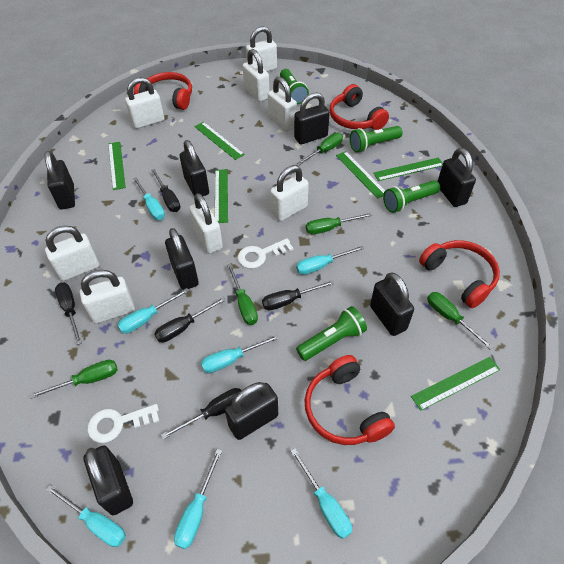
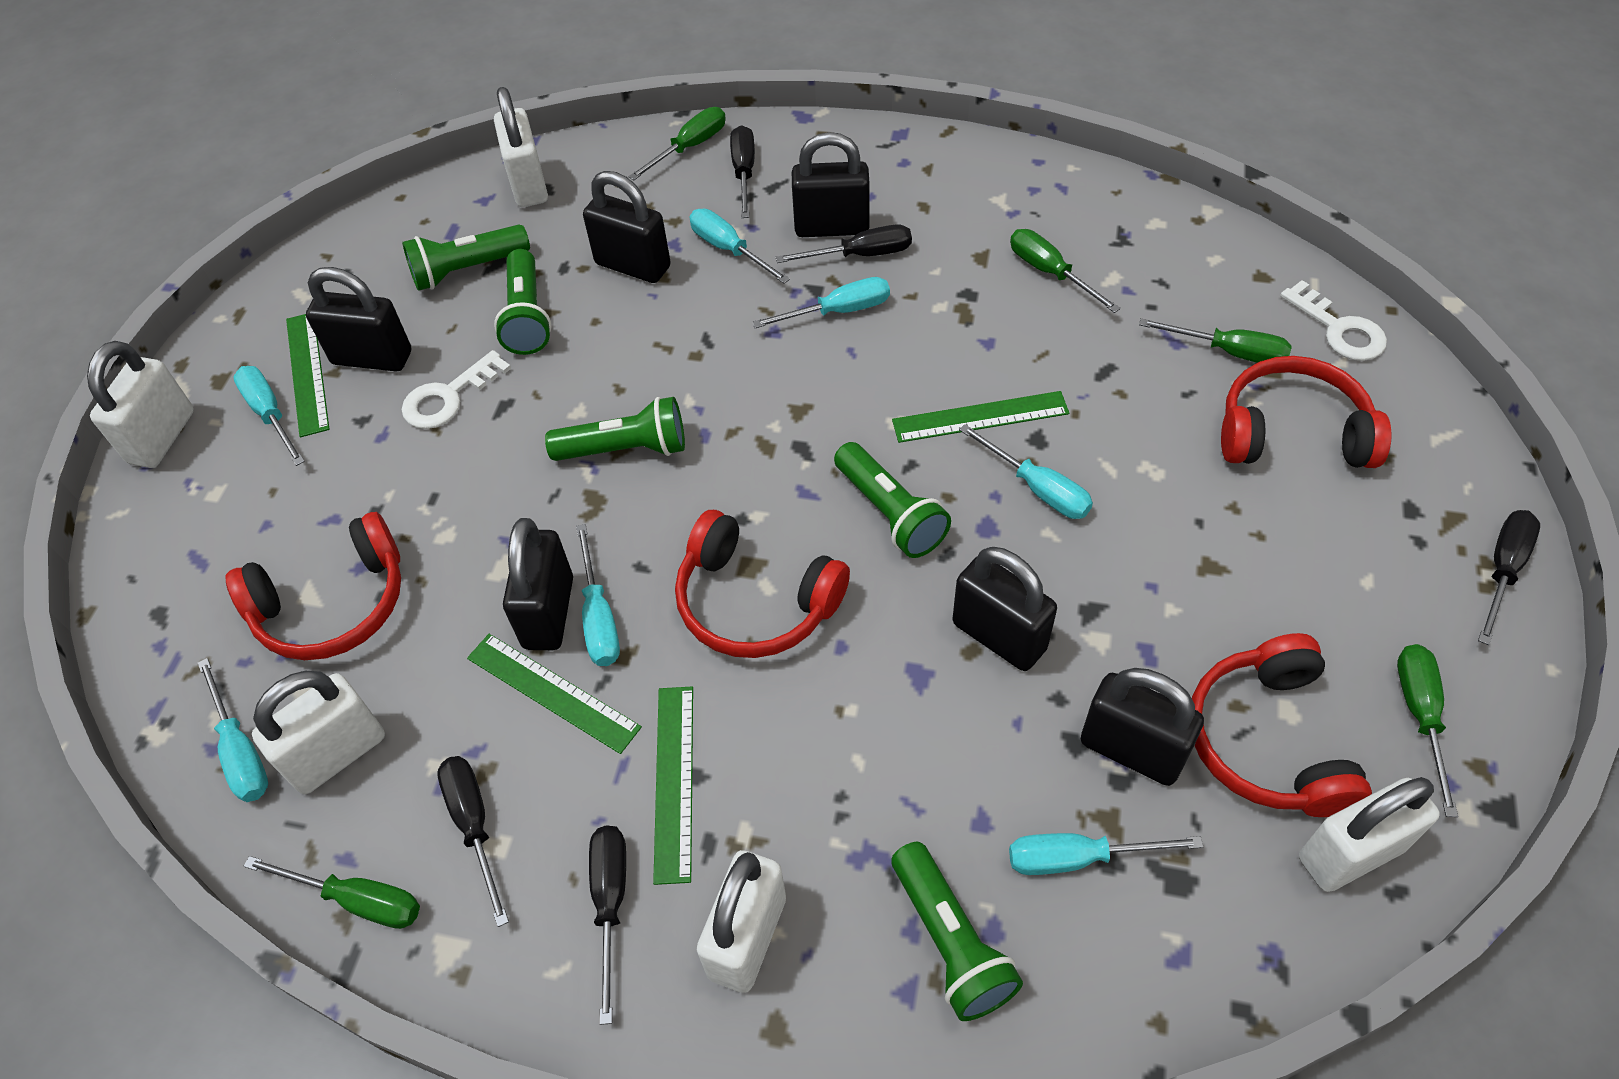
black padlock: 8 -> 6
green flashlight: 4 -> 5
green ruler: 6 -> 4
white padlock: 8 -> 5

